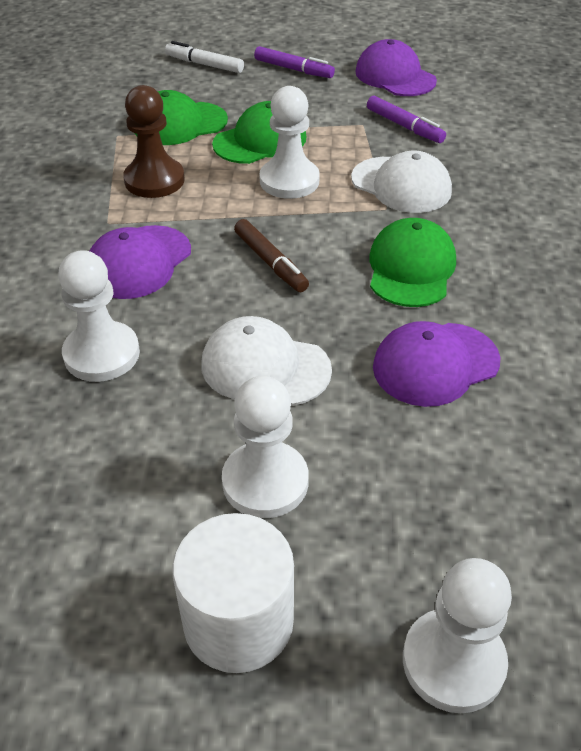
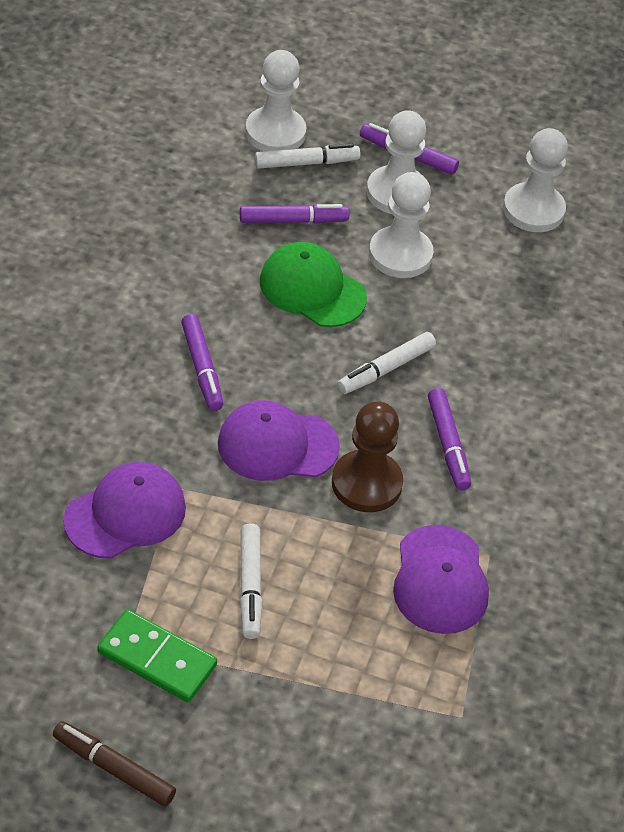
green cap: 3 -> 1
green domino: 0 -> 1
purple marker: 2 -> 4
white cap: 2 -> 0
white cylinder: 1 -> 0
white marker: 1 -> 3

